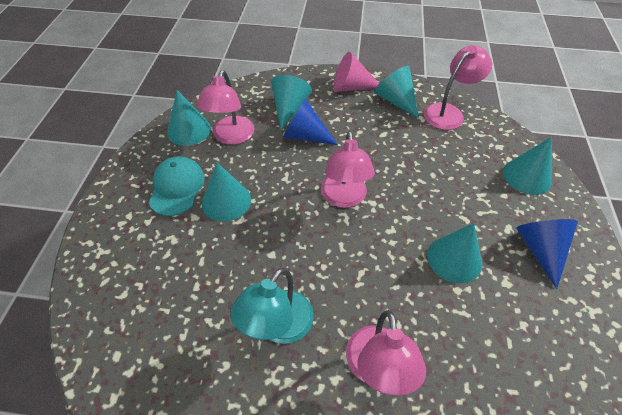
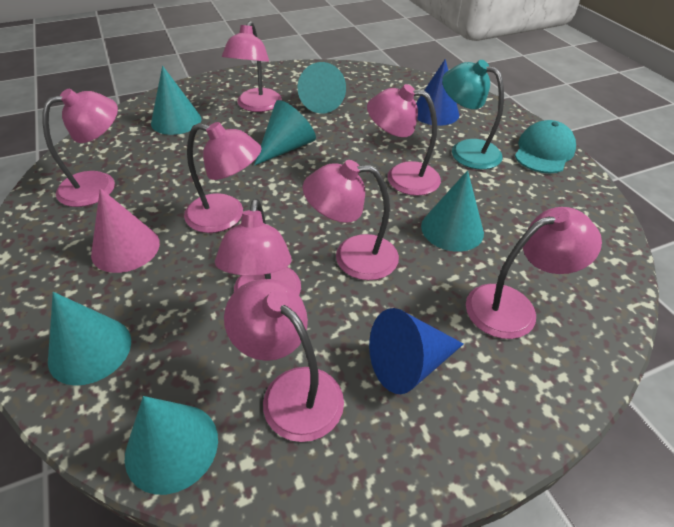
pink lamp: 4 -> 8

